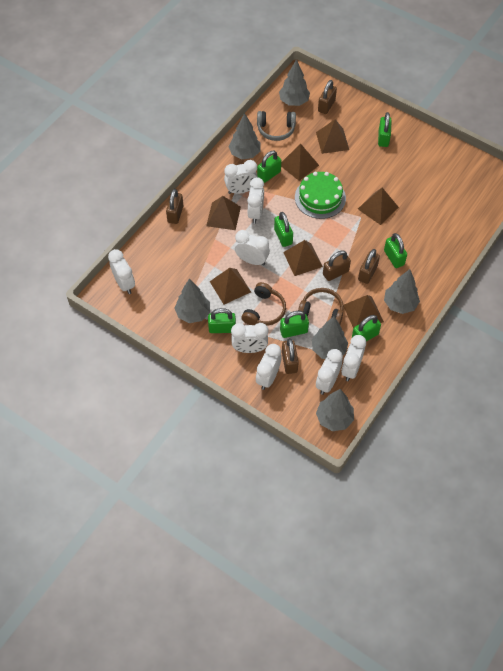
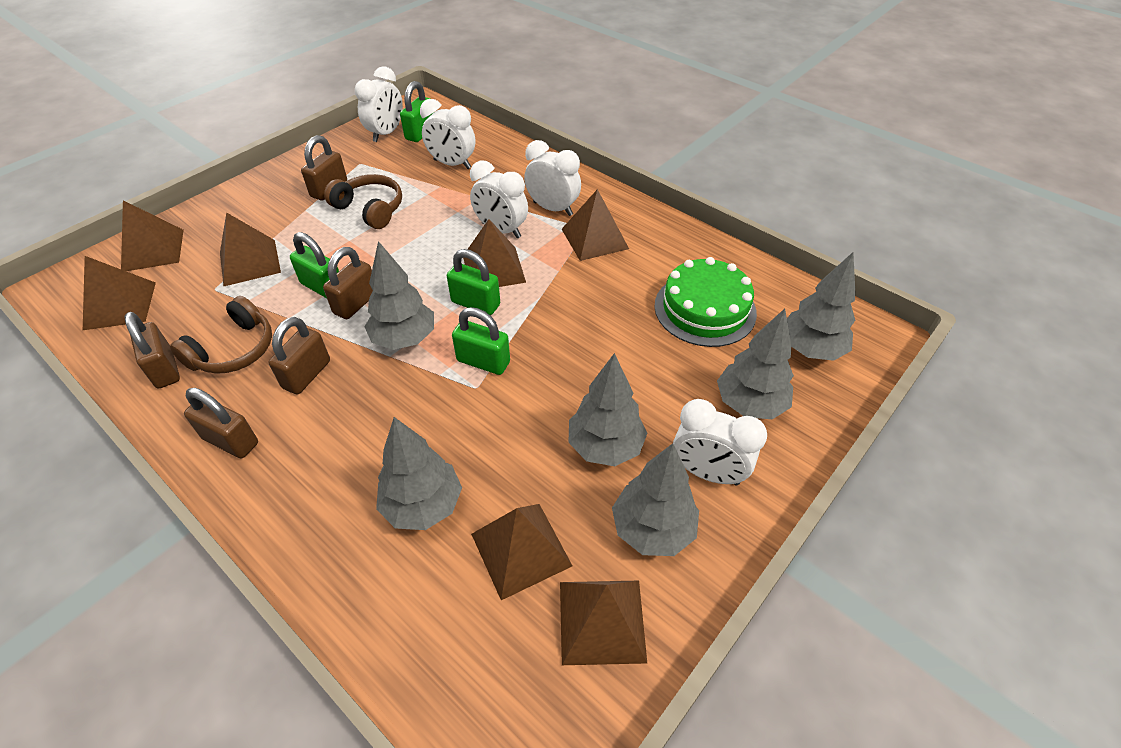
green padlock: 7 -> 4
grey headphones: 1 -> 0
white clock: 8 -> 5

